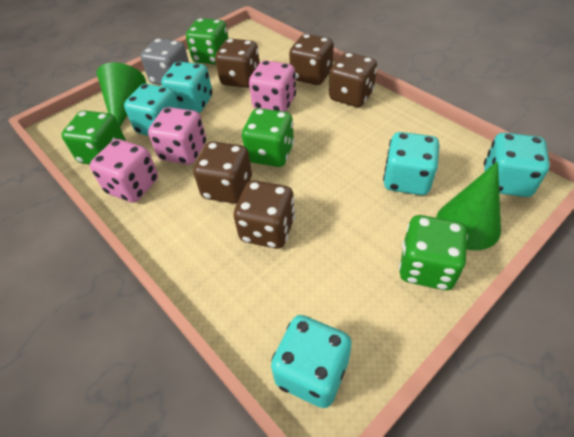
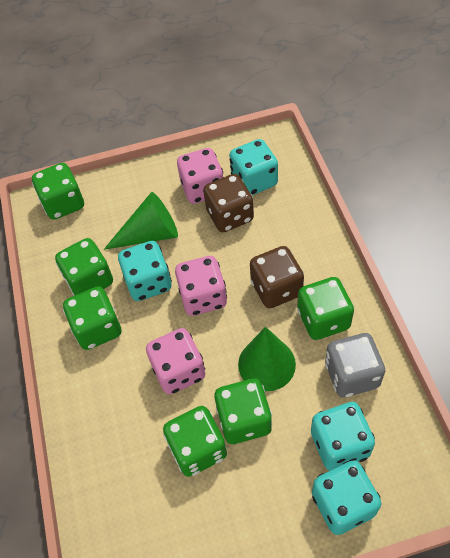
brown dice: 5 -> 2
green dice: 4 -> 6
turquoise dice: 5 -> 4

